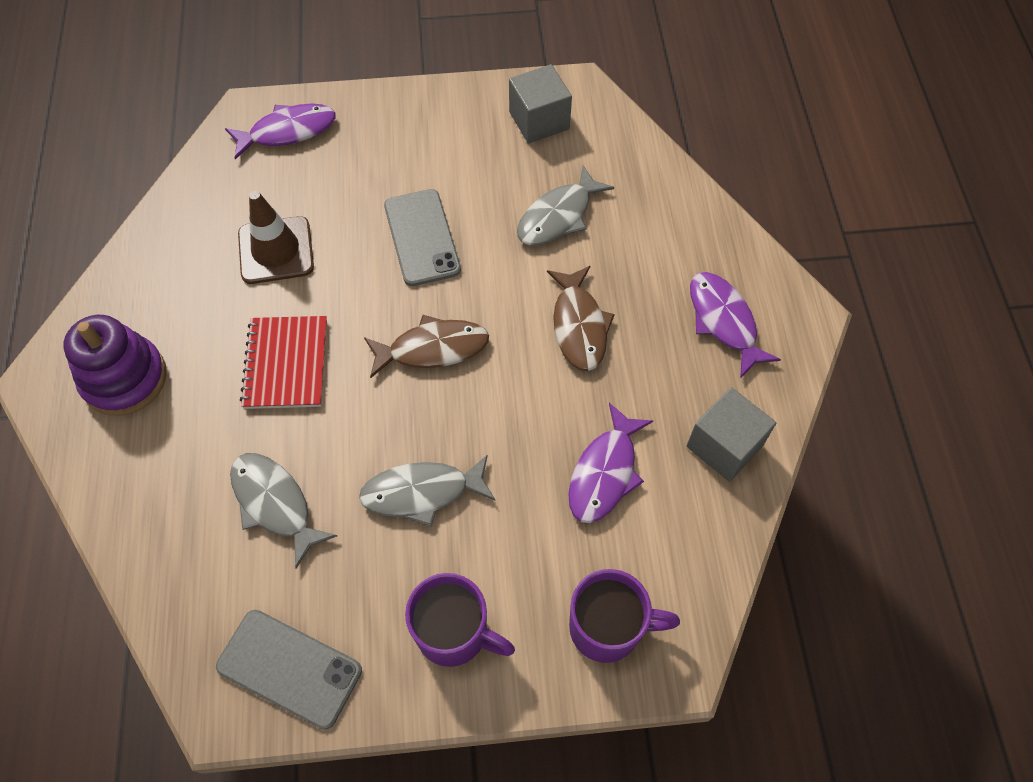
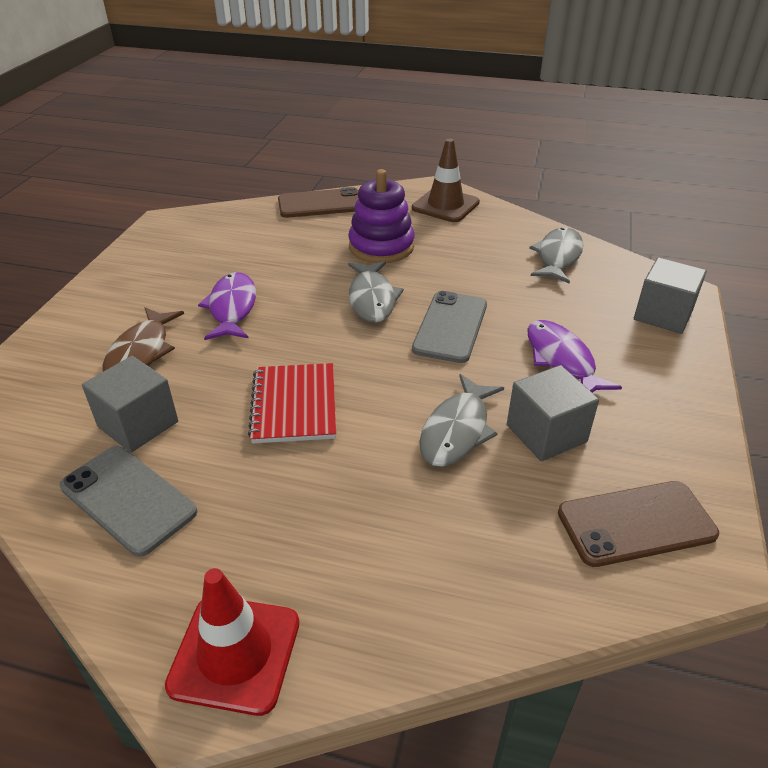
brown fish: 2 -> 1
brown phone: 0 -> 2
grey cube: 2 -> 3
purple fish: 3 -> 2
purple mug: 2 -> 0
red traffic cone: 0 -> 1

